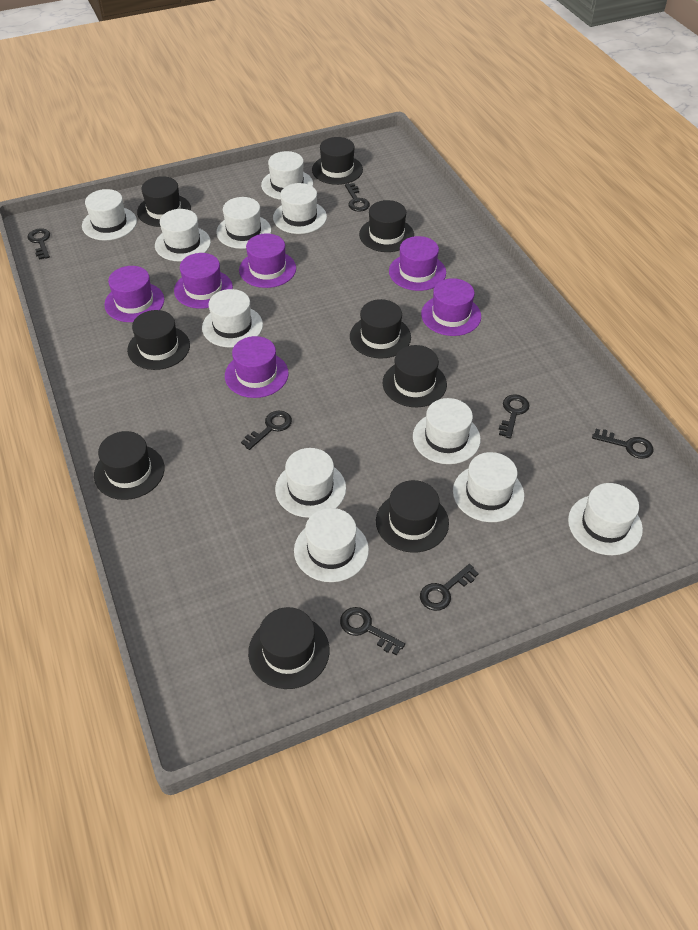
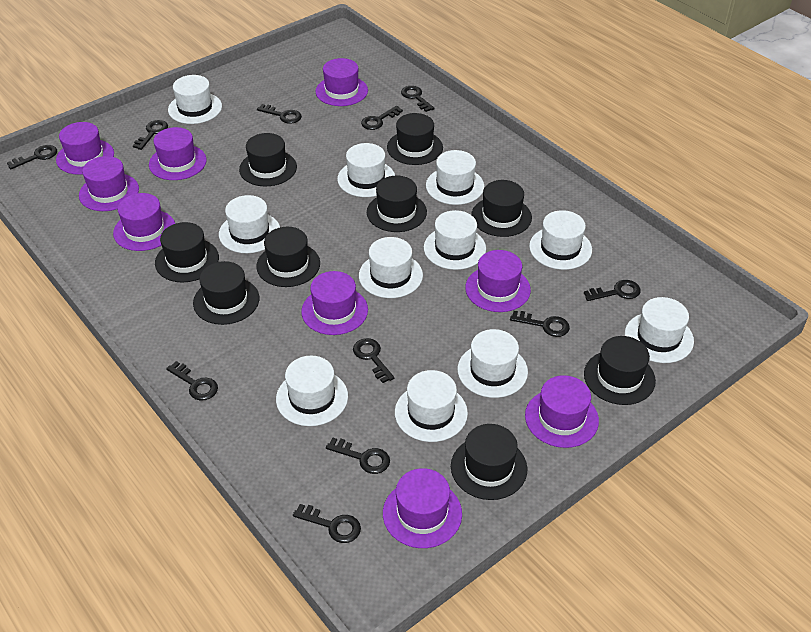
black key: 7 -> 11
purple hat: 6 -> 9

